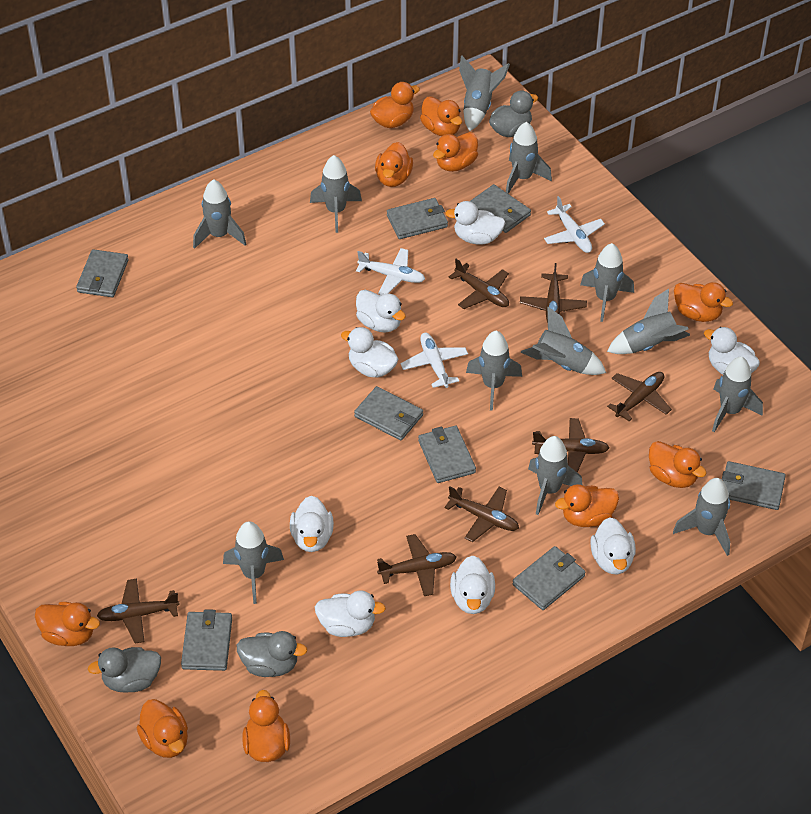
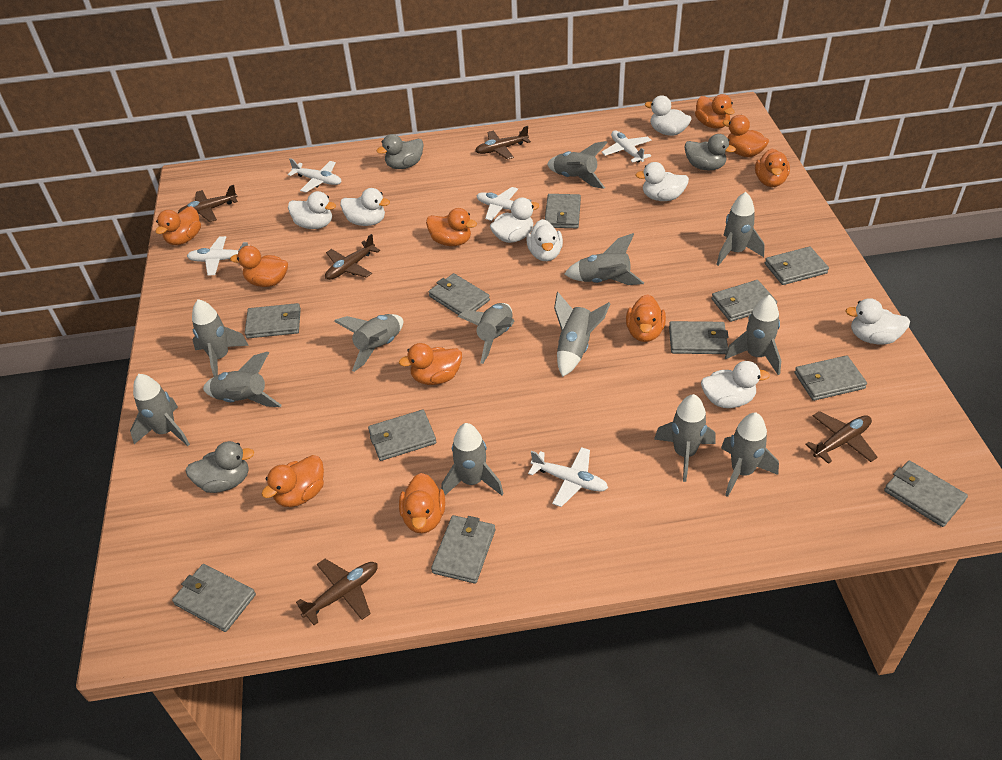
brown plane: 7 -> 5
grey rocket: 12 -> 13
grey wallet: 8 -> 11
white plane: 3 -> 5

